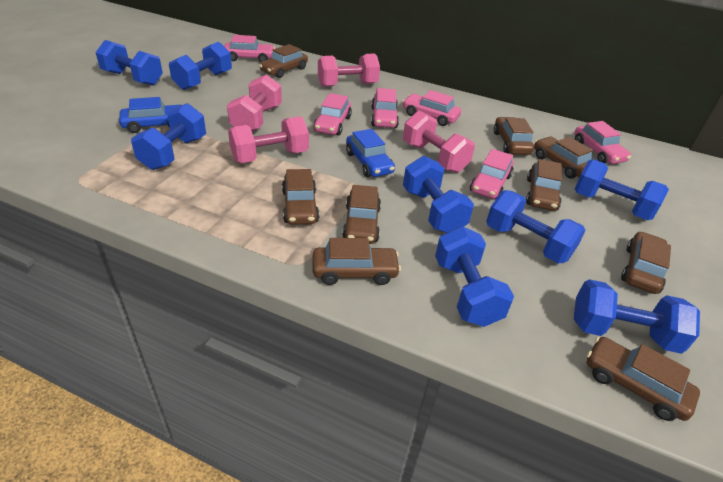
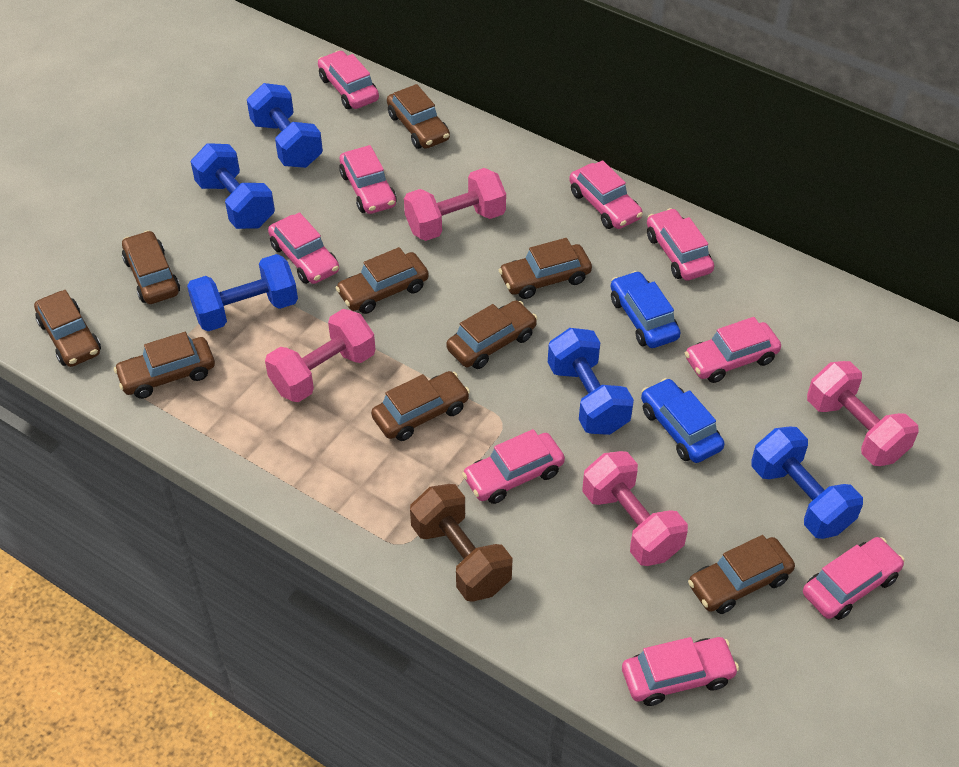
blue dumbbell: 8 -> 5
brown dumbbell: 0 -> 1
pink car: 6 -> 9

